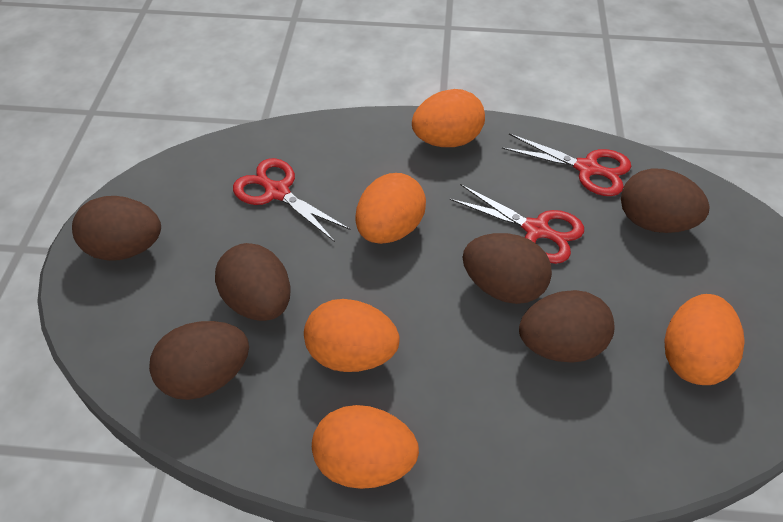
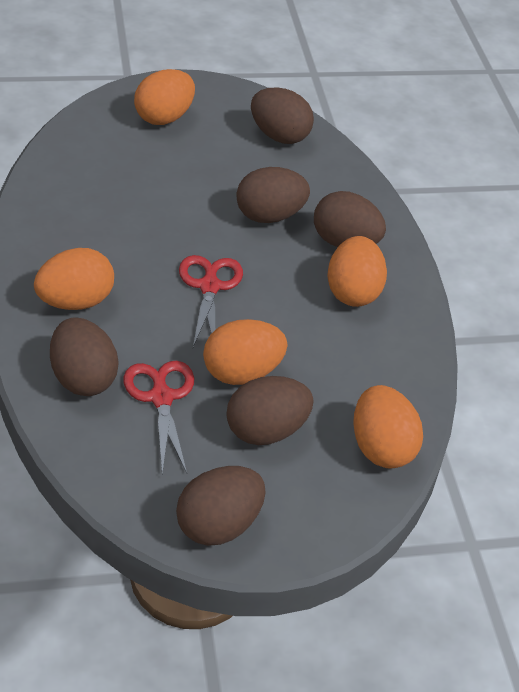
red scissors: 3 -> 2

